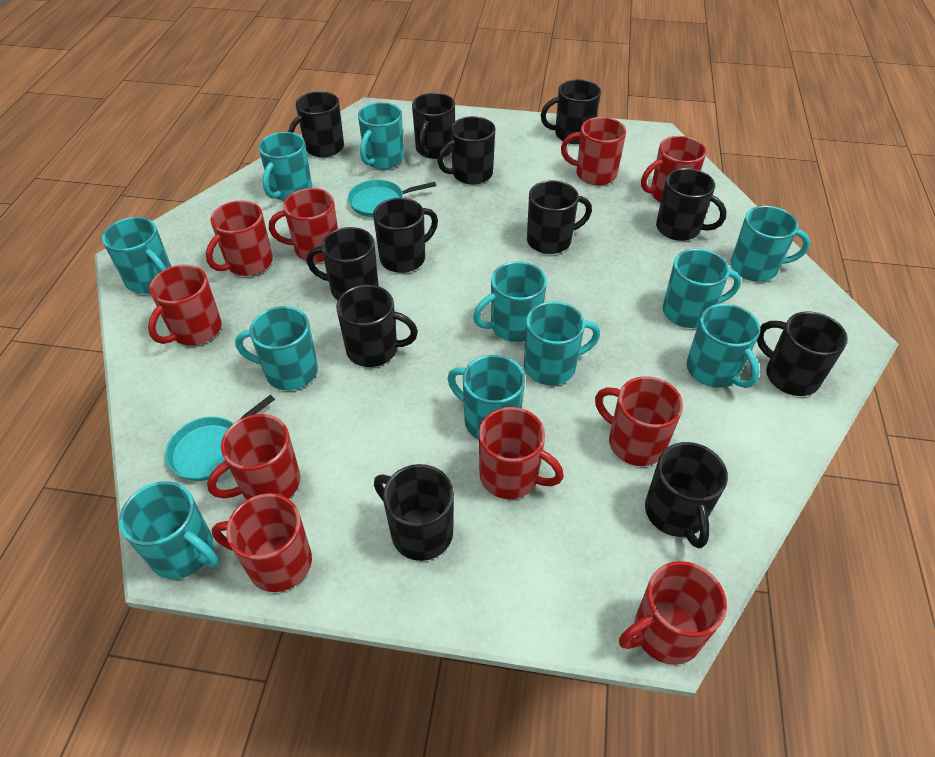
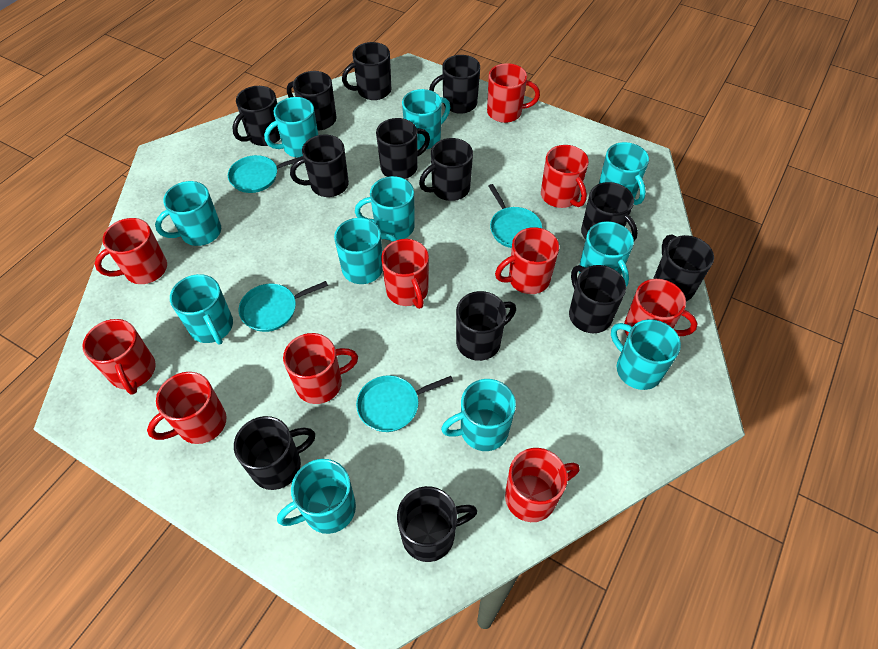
black mug: 12 -> 13
turquoise pan: 2 -> 4

